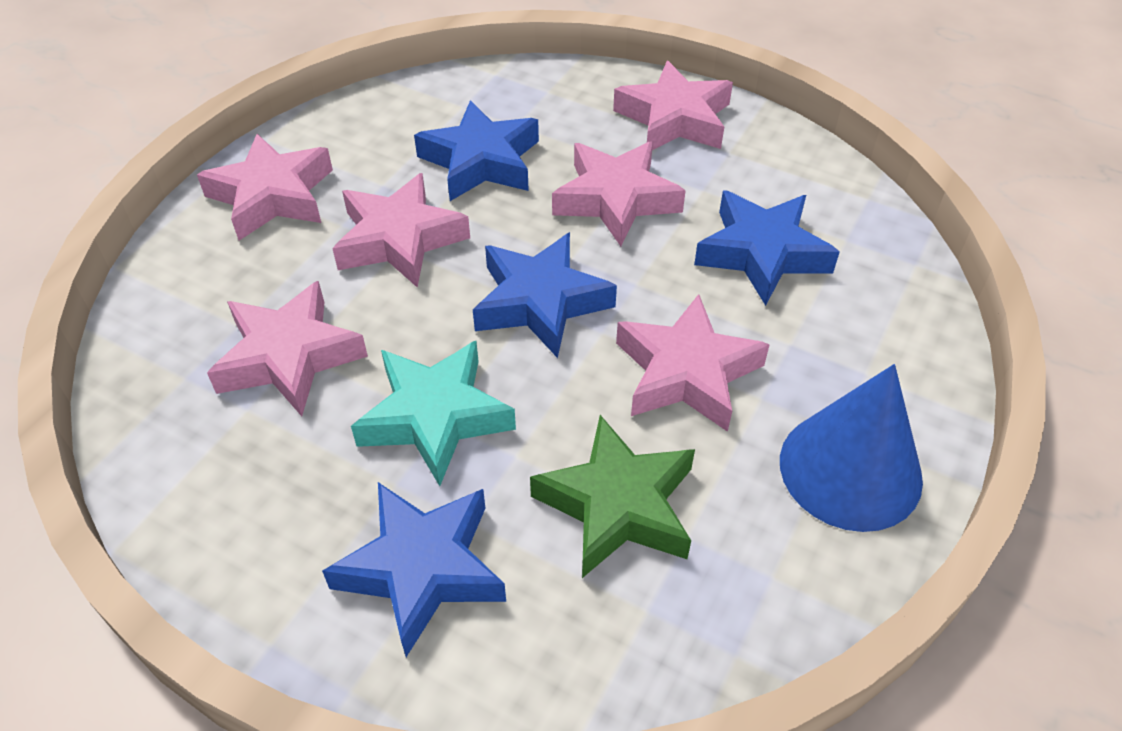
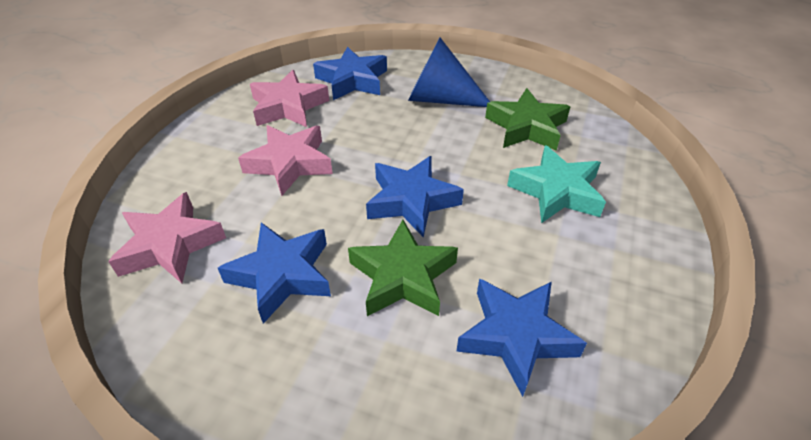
green star: 1 -> 2
pink star: 6 -> 3

